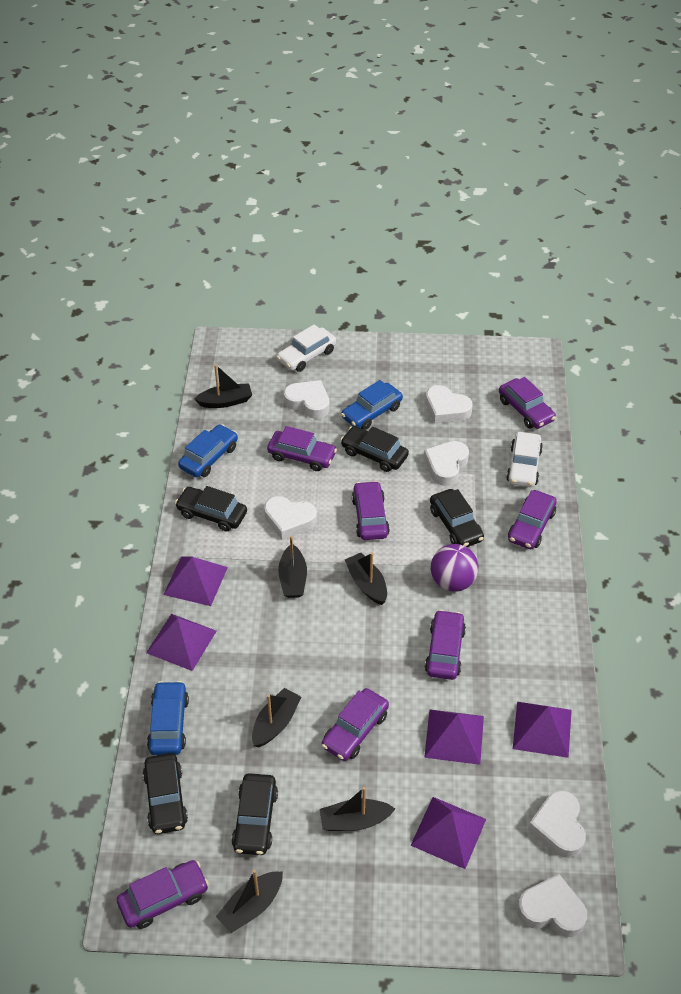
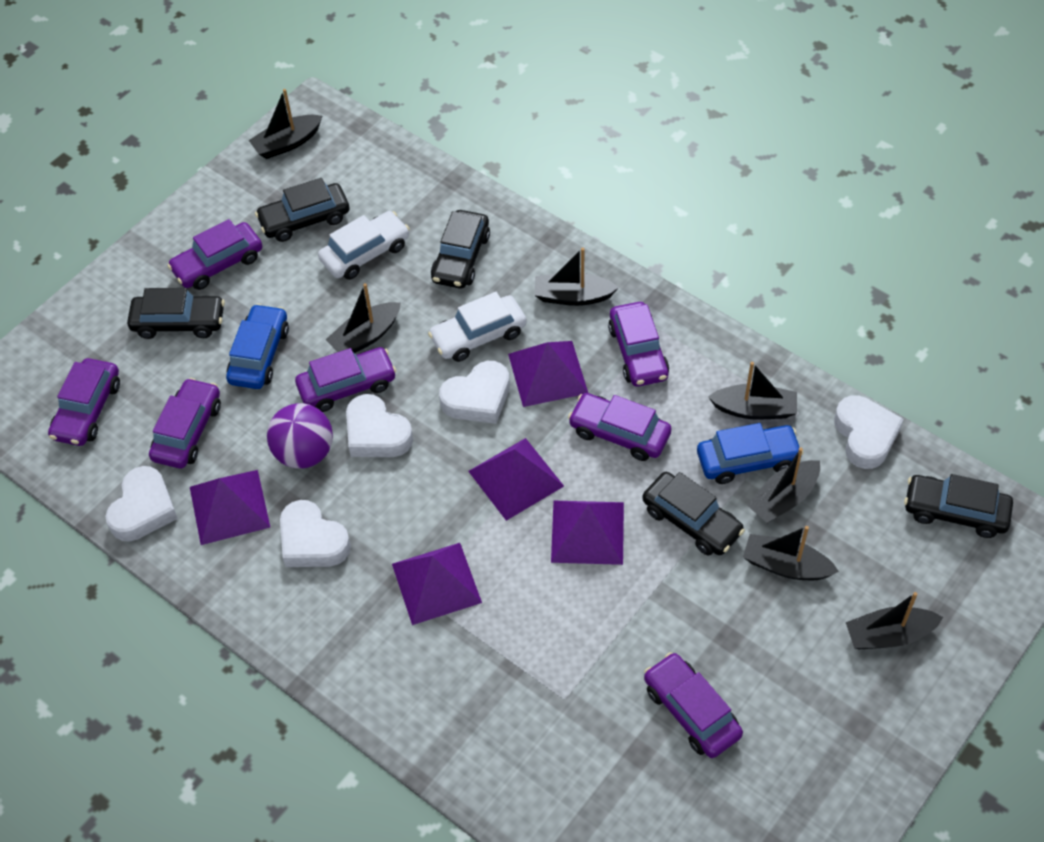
black boat: 6 -> 7
blue car: 3 -> 2
white heart: 6 -> 5

